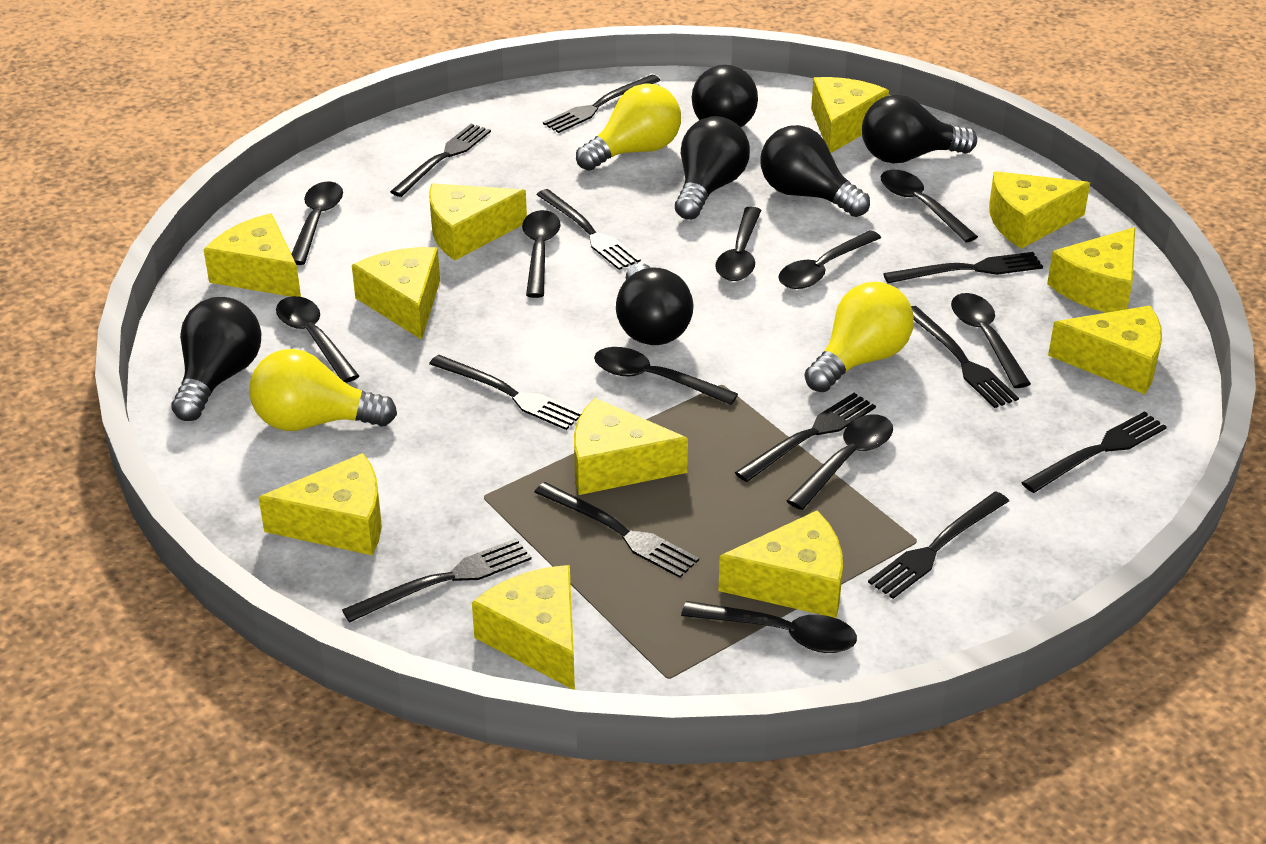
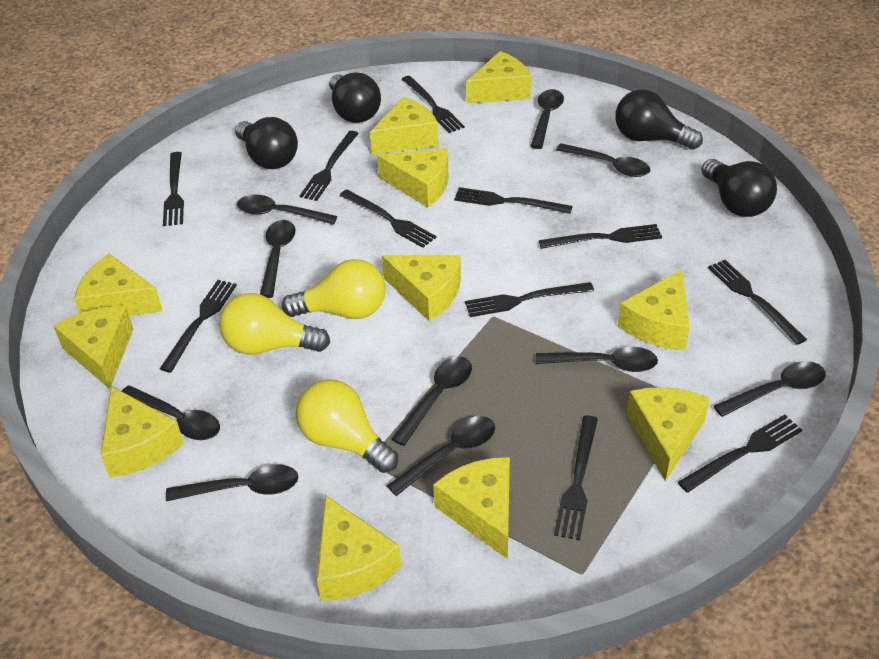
black light bulb: 6 -> 4

